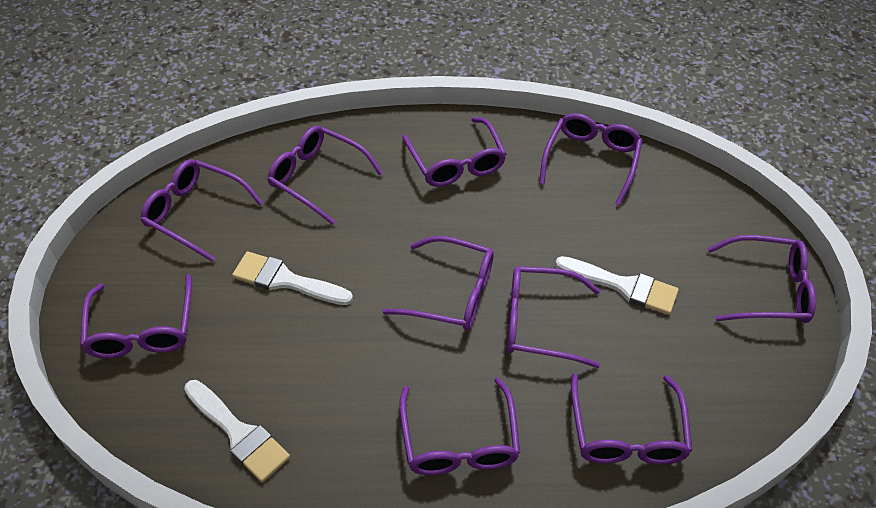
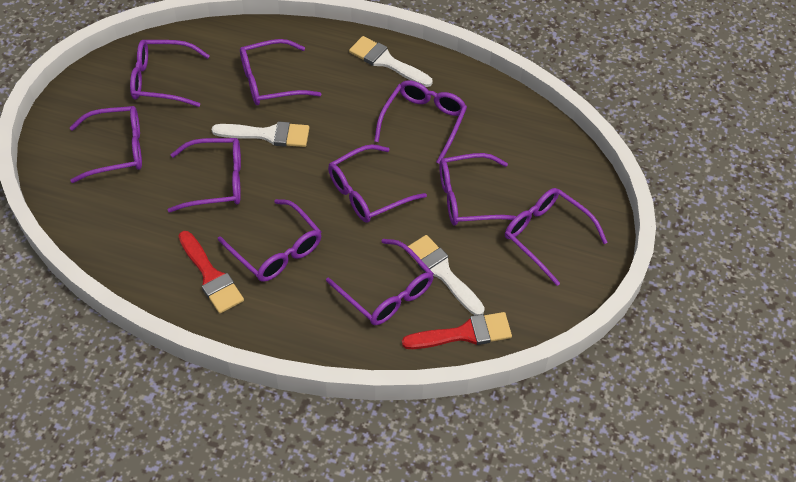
red brush: 0 -> 2

